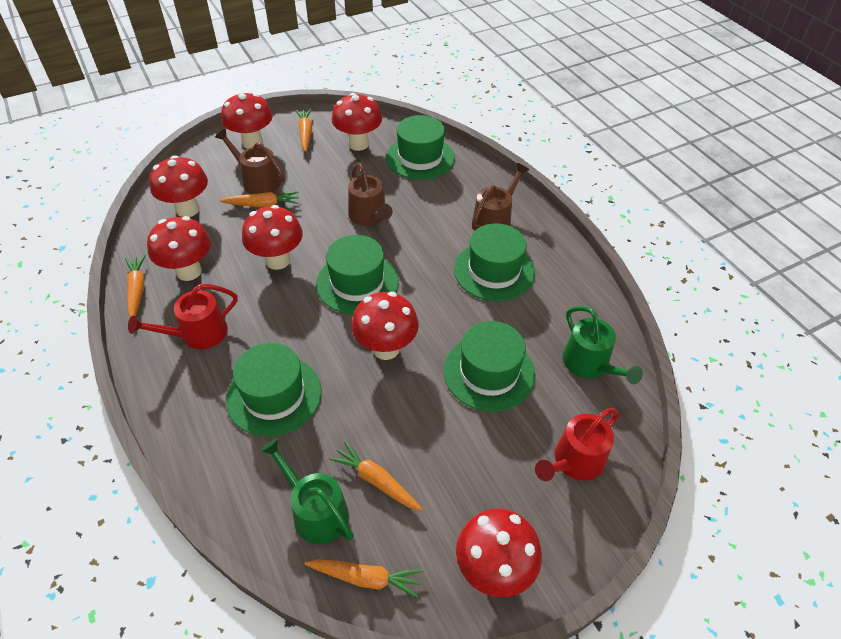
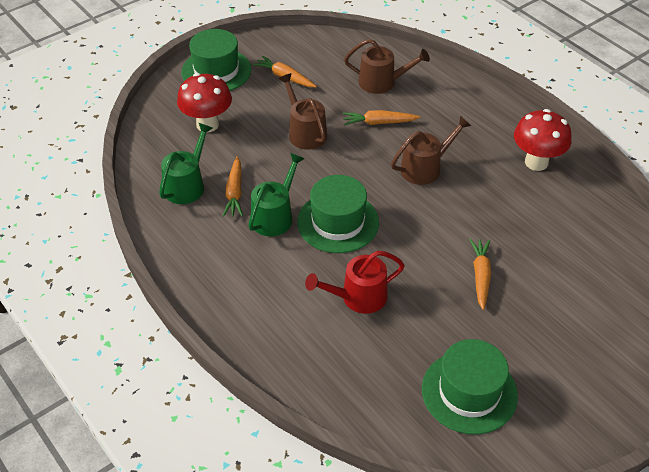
green hat: 5 -> 3
orange carrot: 5 -> 4
red mushroom: 7 -> 2
red watering can: 2 -> 1

